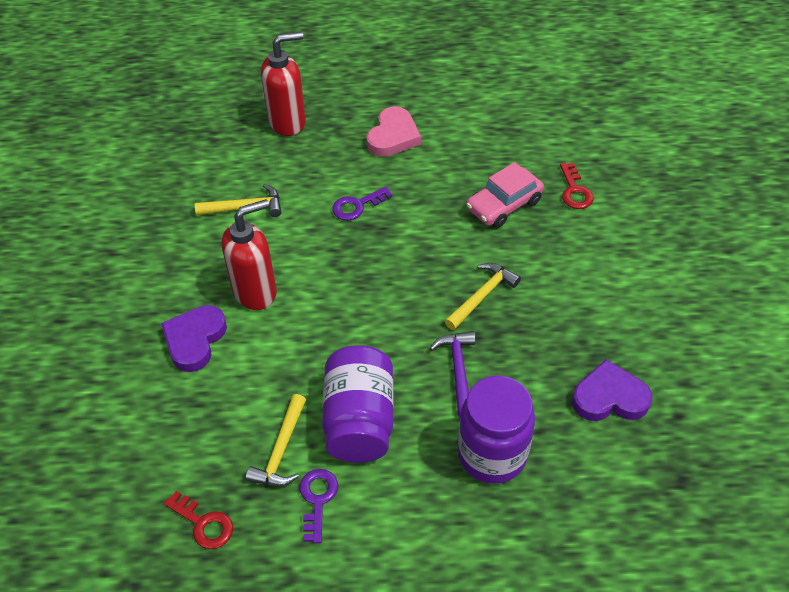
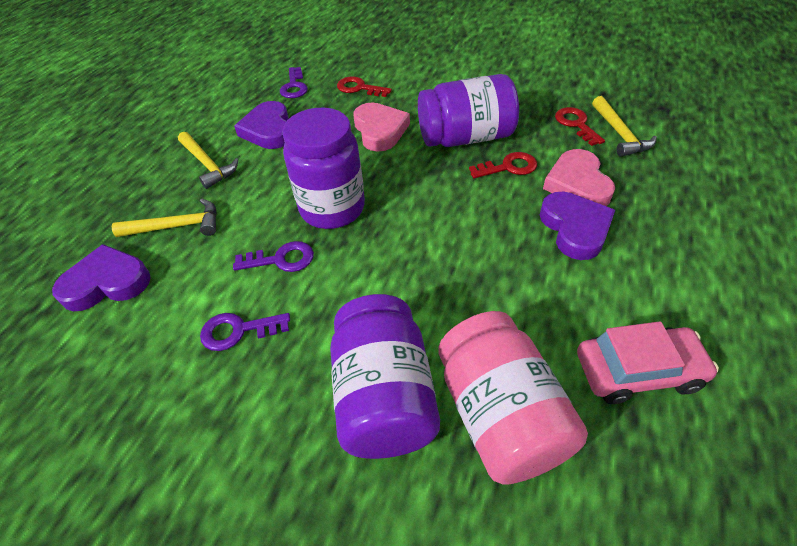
pink heart: 1 -> 2
pink jar: 0 -> 1
purple hammer: 1 -> 0
purple heart: 2 -> 3
purple jar: 2 -> 3
purple key: 2 -> 3
red key: 2 -> 3
red soap dispenser: 2 -> 0

